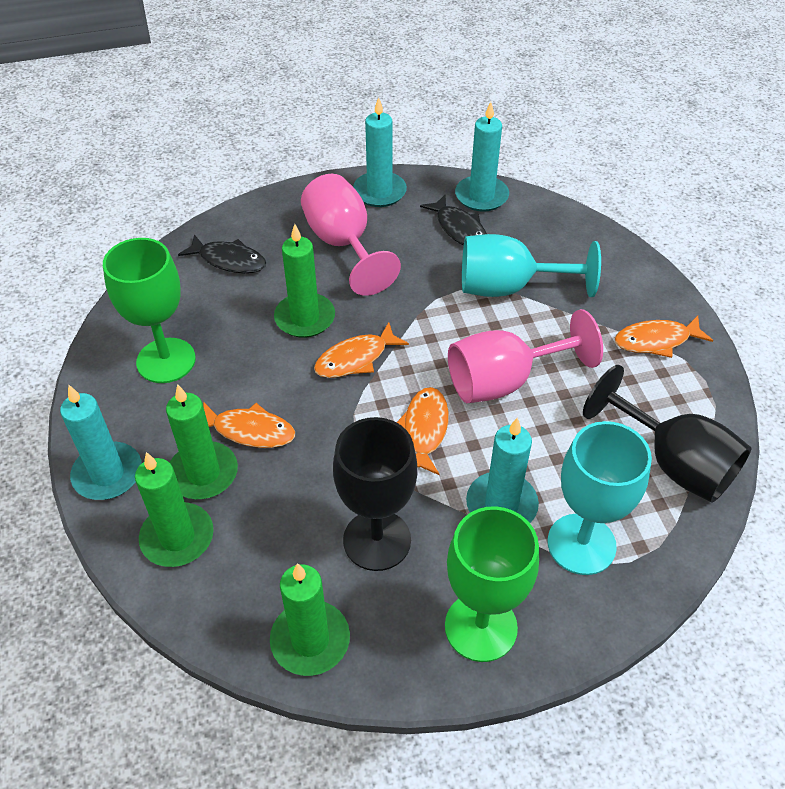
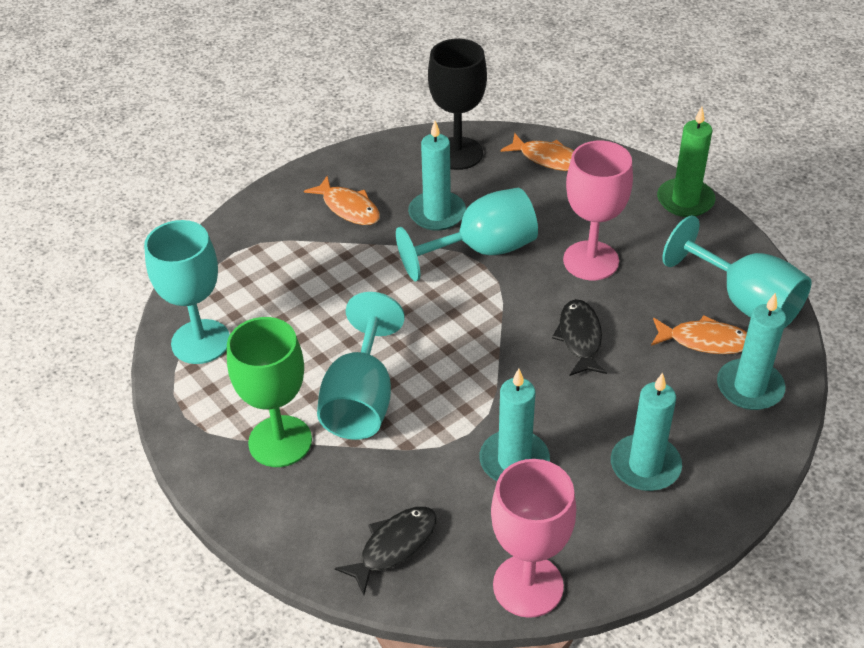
black goblet: 2 -> 1
green candle: 4 -> 1
green goblet: 2 -> 1
orange fish: 4 -> 3
turquoise goblet: 2 -> 4

